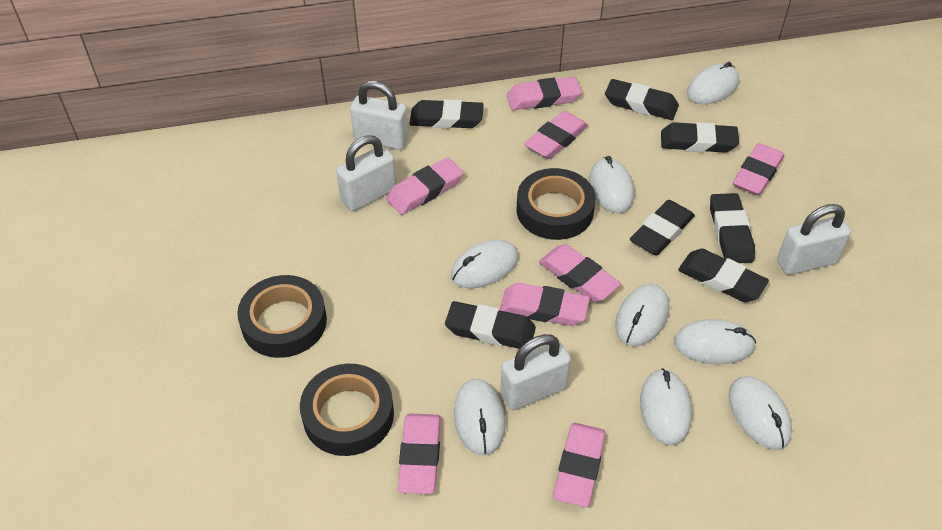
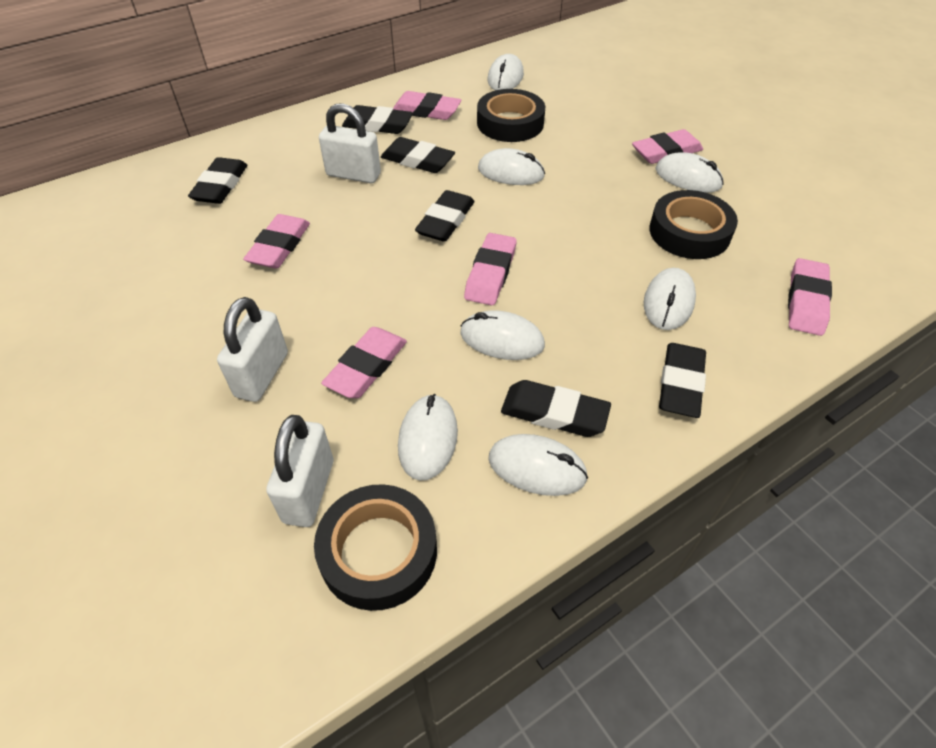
black eraser: 7 -> 6
pink eraser: 8 -> 6
white mouse: 8 -> 7
white padlock: 4 -> 3

